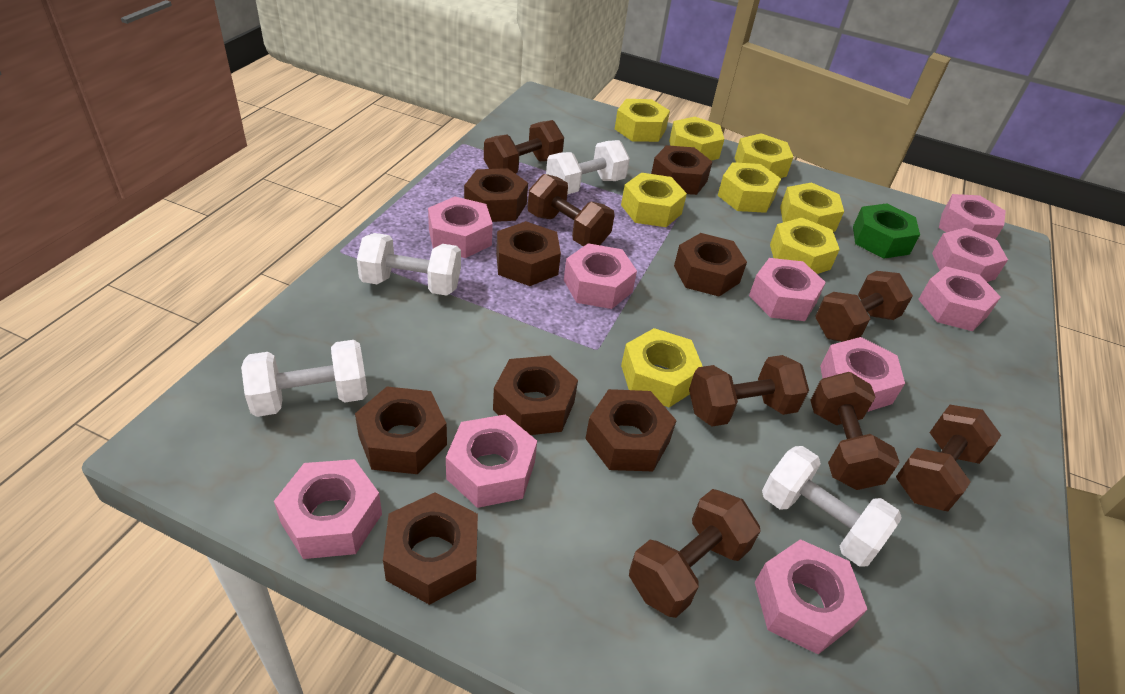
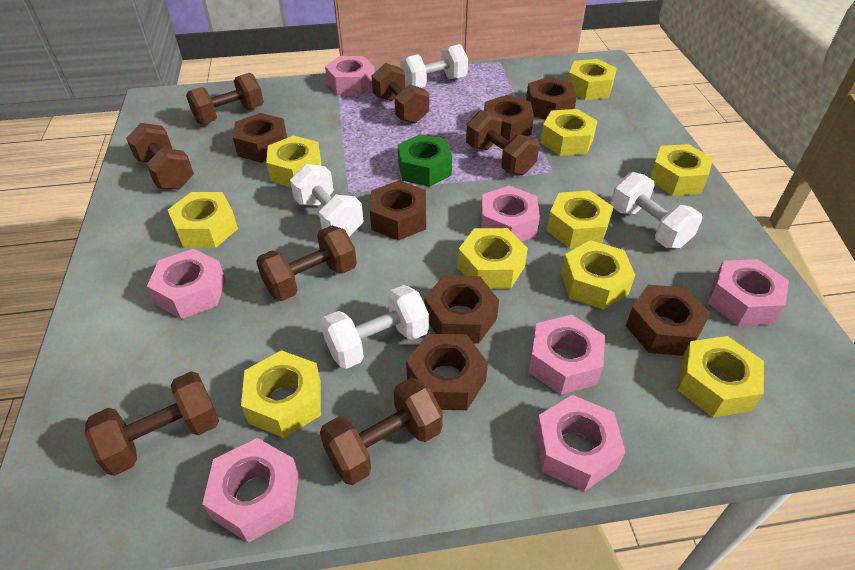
brown nut: 8 -> 7
pink nut: 10 -> 7
yellow nut: 8 -> 10

